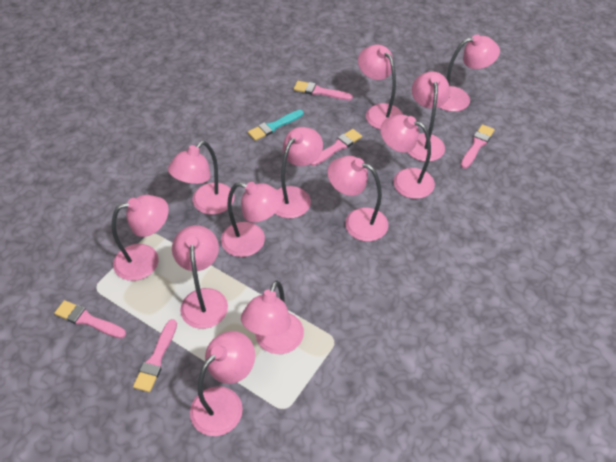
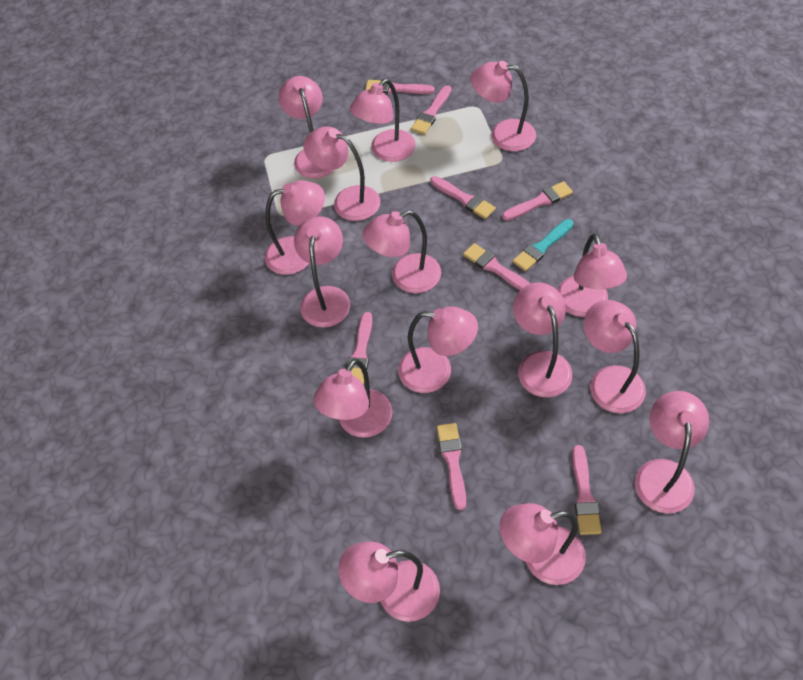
pink brush: 5 -> 8
pink lamp: 12 -> 15

